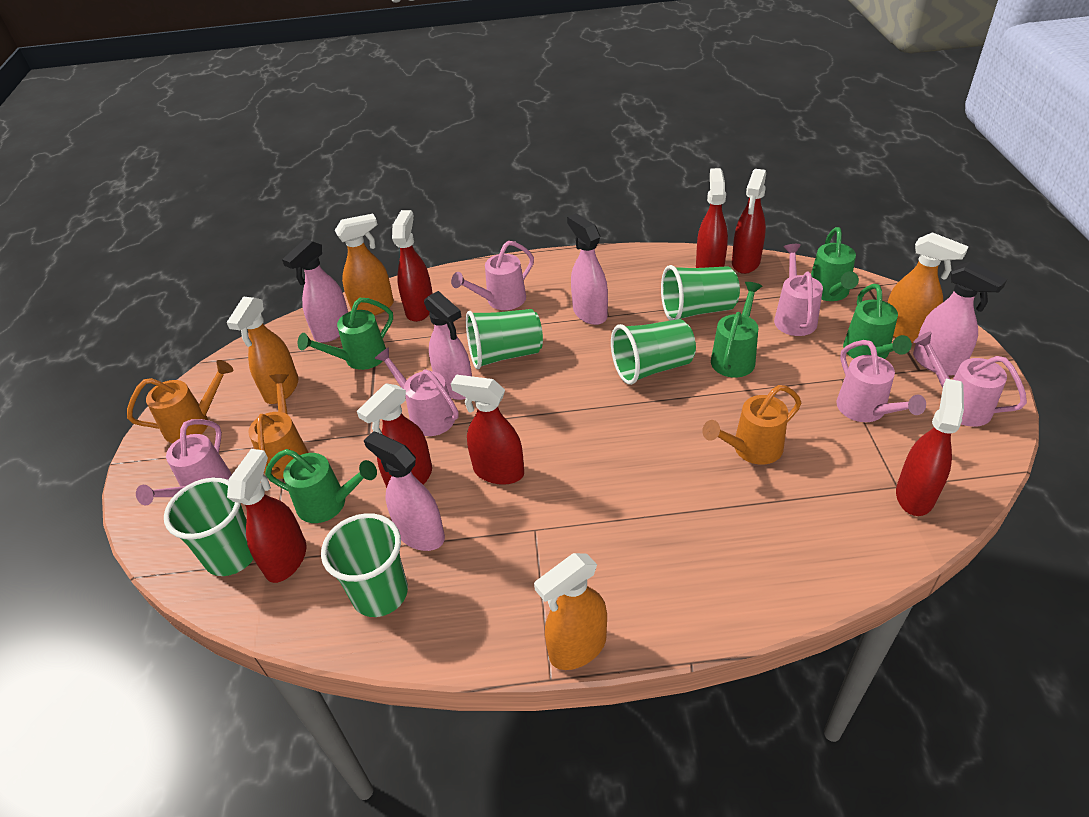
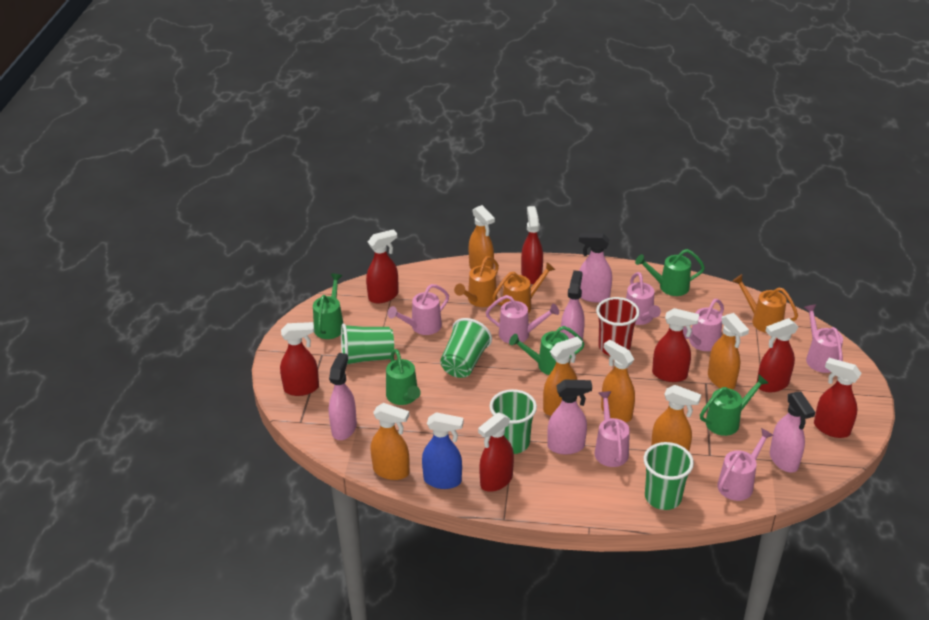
blue spray bottle: 0 -> 1
green cup: 5 -> 4
orange spray bottle: 4 -> 6
pink watering can: 6 -> 7
red cup: 0 -> 1

